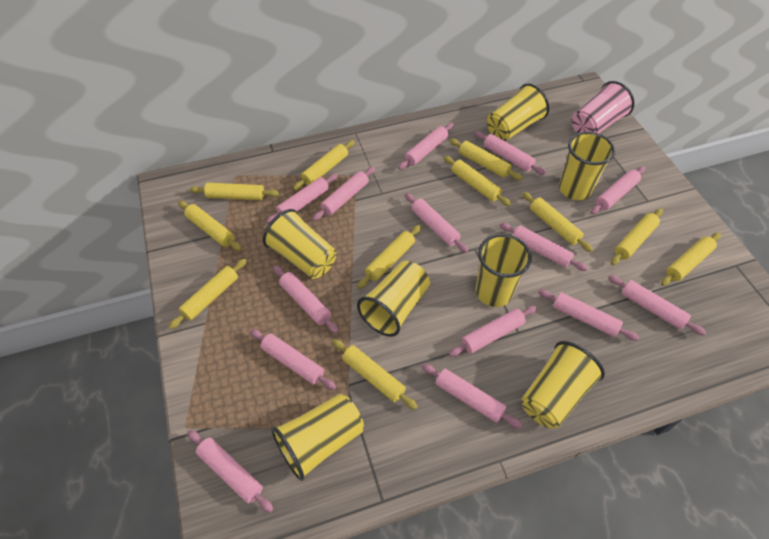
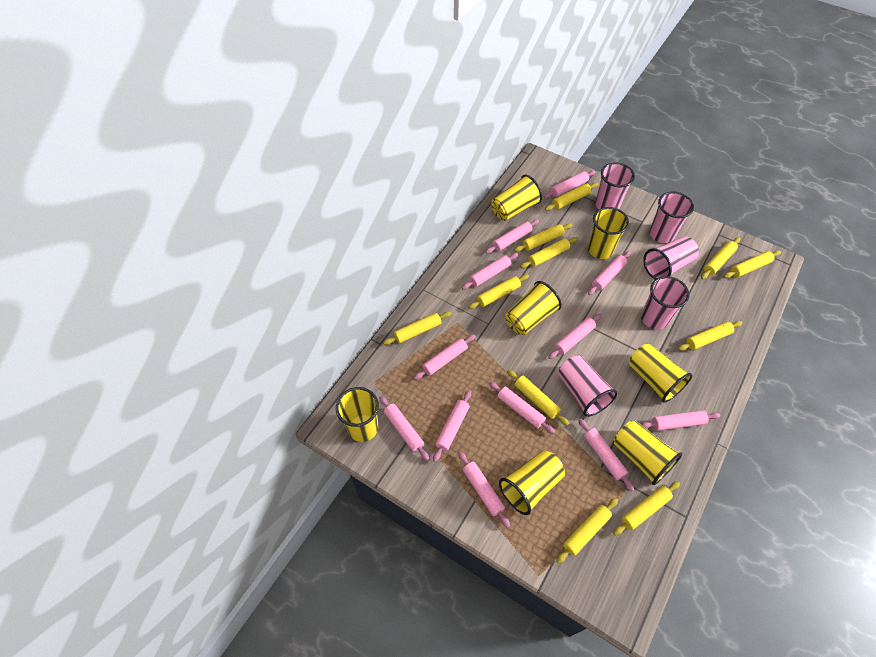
pink cup: 1 -> 5
pink rolling pin: 14 -> 12

